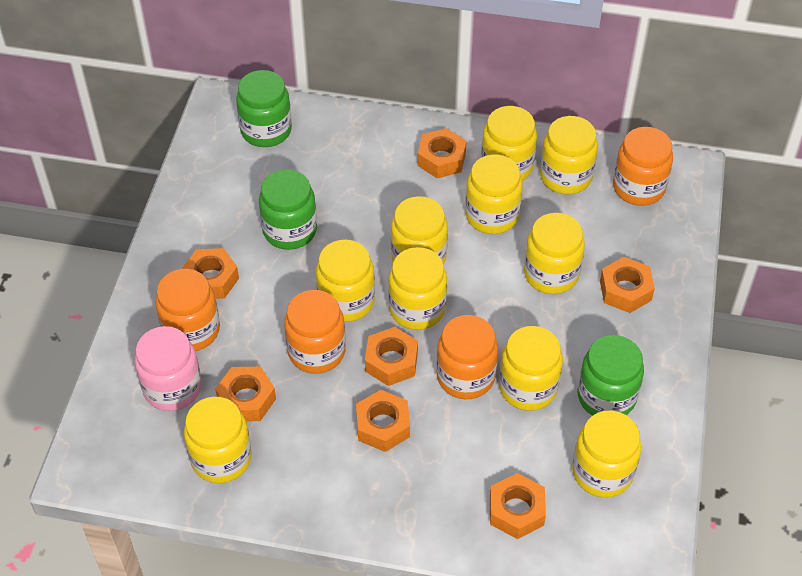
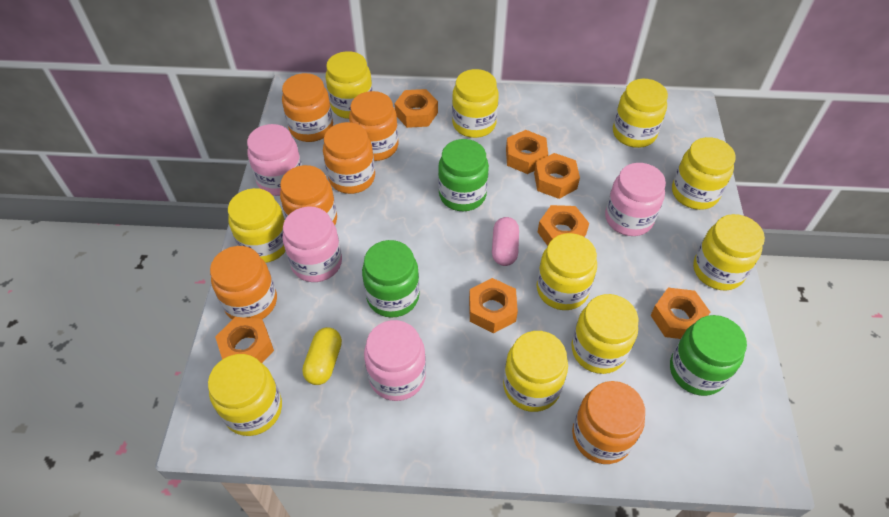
orange jar: 4 -> 6
pink capsule: 0 -> 1
pink jar: 1 -> 4
yellow capsule: 0 -> 1

